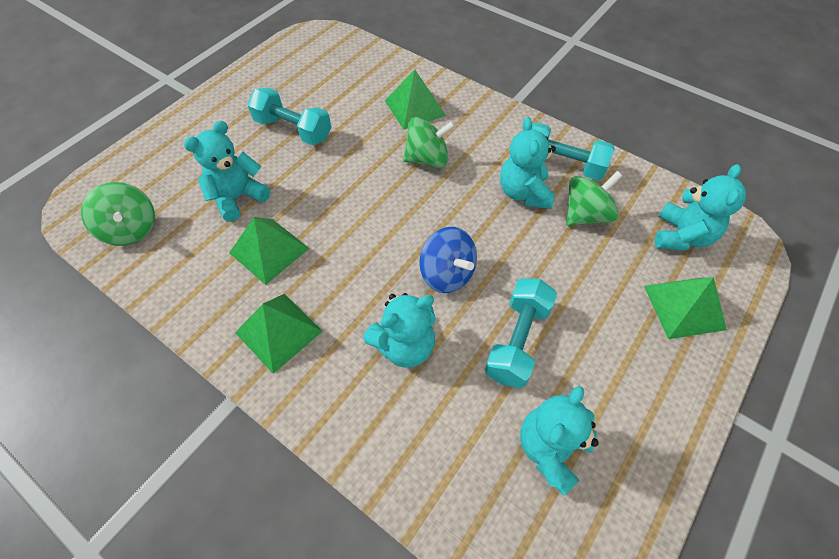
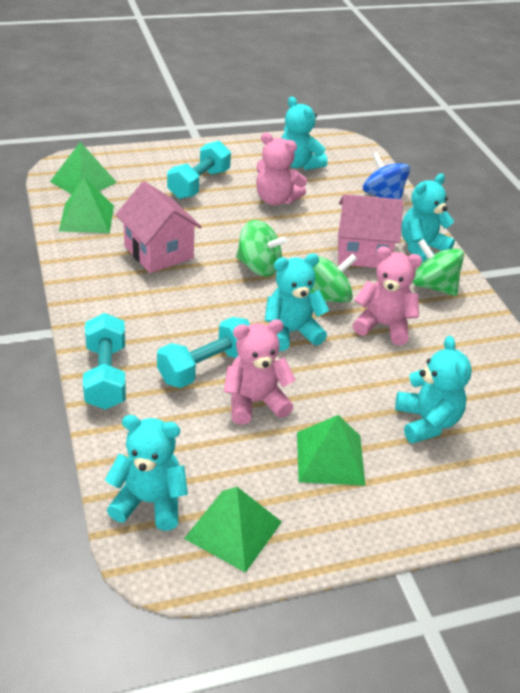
pink house: 0 -> 2
pink teddy bear: 0 -> 3

